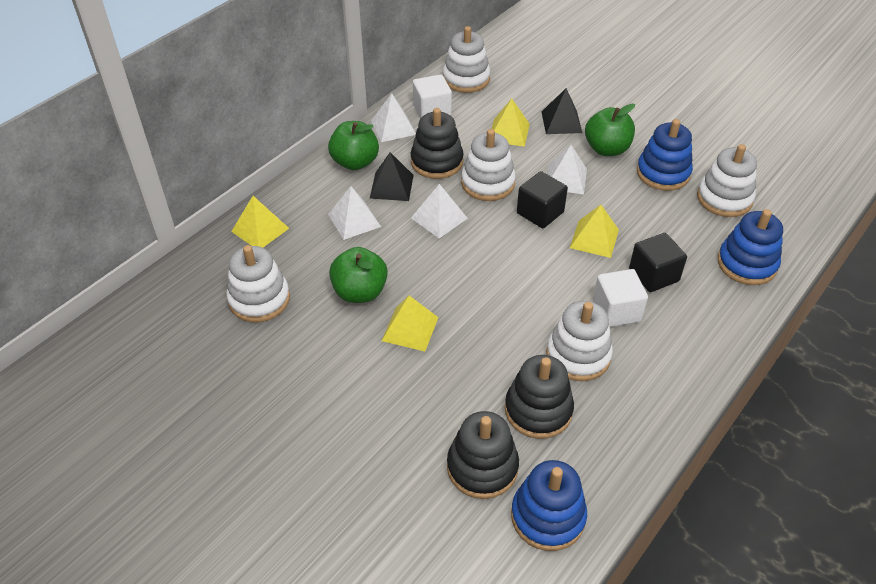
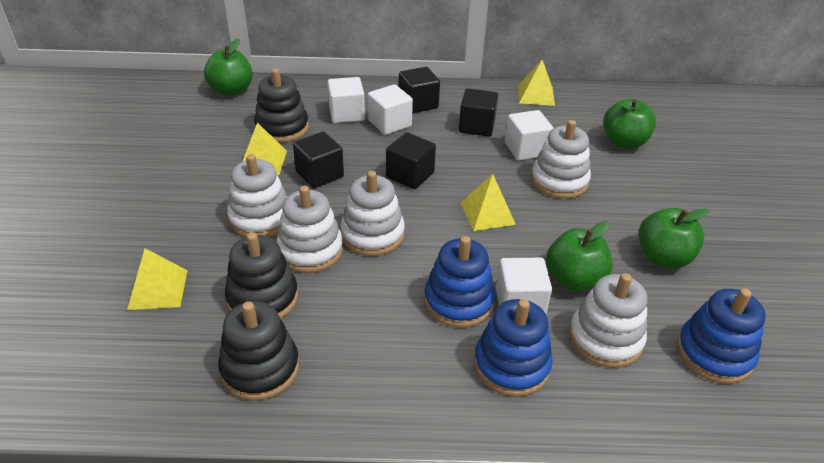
black cube: 2 -> 4
black pyramid: 2 -> 0
green apple: 3 -> 4
white cube: 2 -> 4
white pyramid: 4 -> 0

